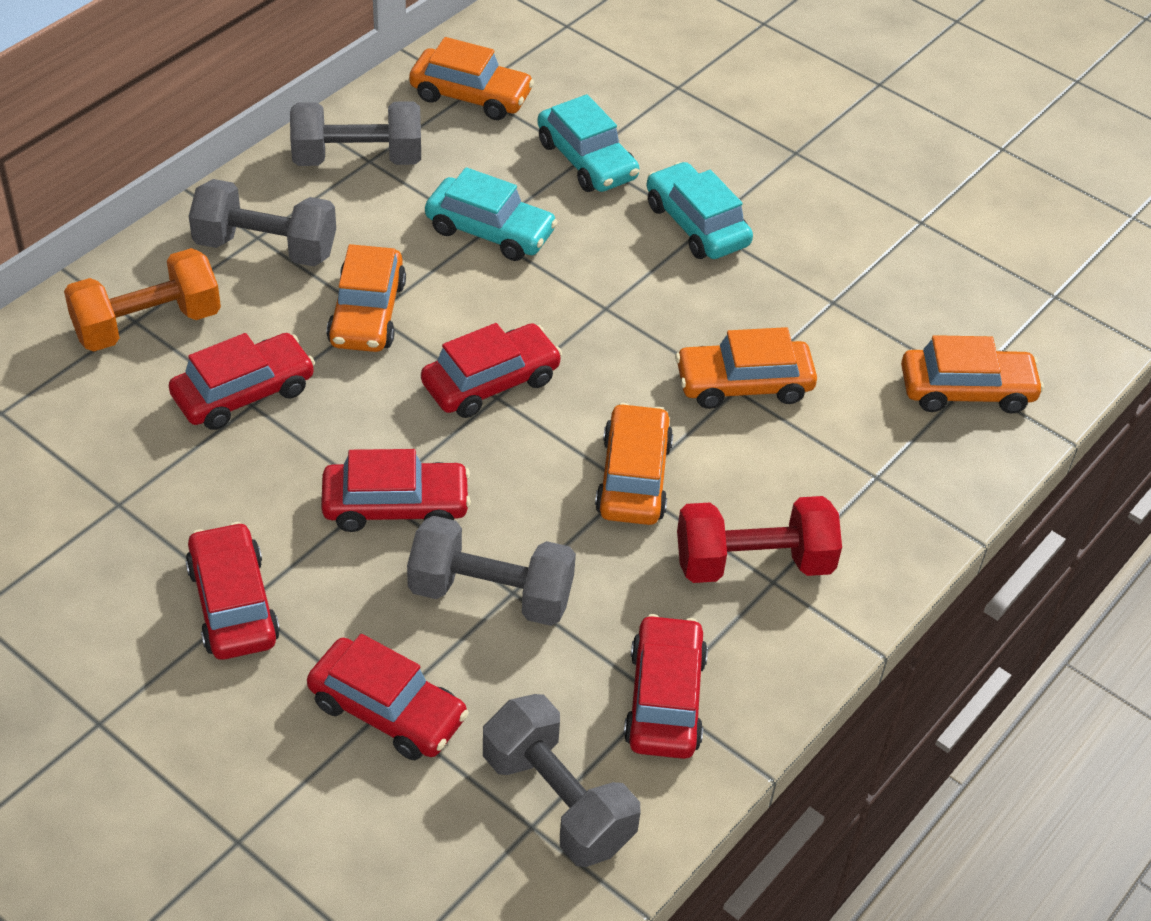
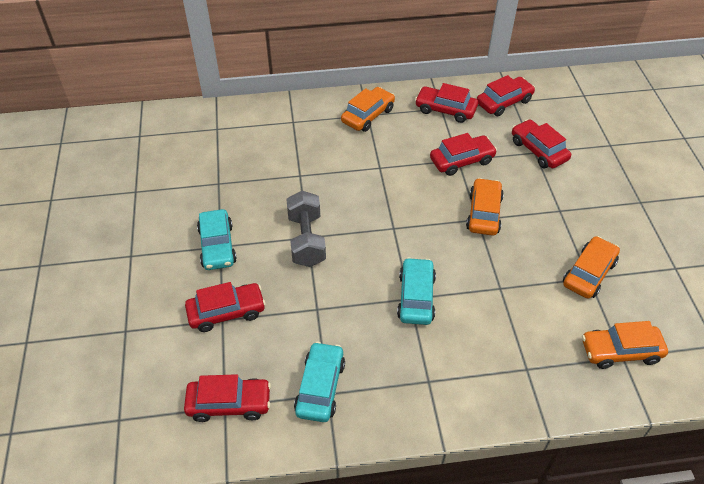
grey dumbbell: 4 -> 1
orange car: 5 -> 4
orange dumbbell: 1 -> 0
red dumbbell: 1 -> 0

